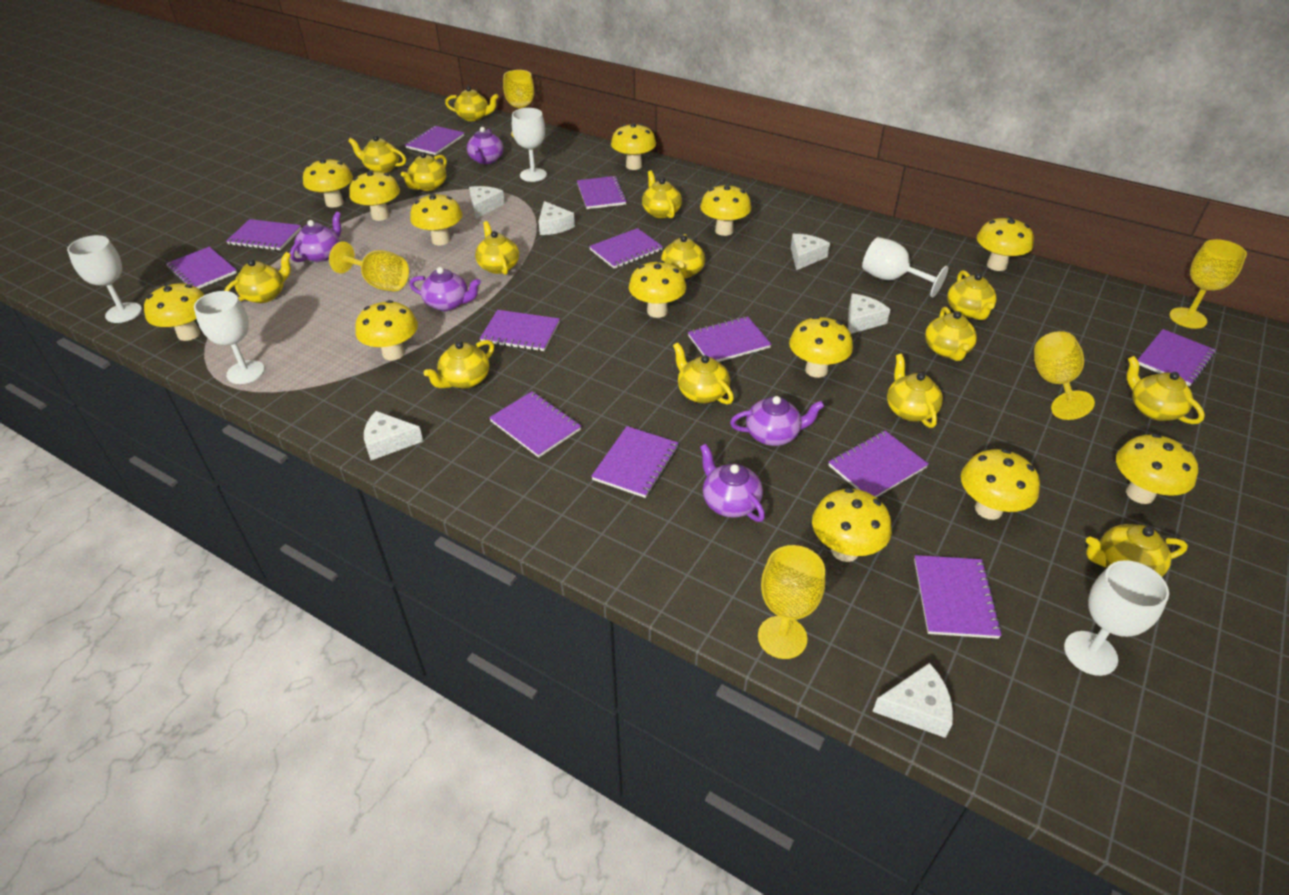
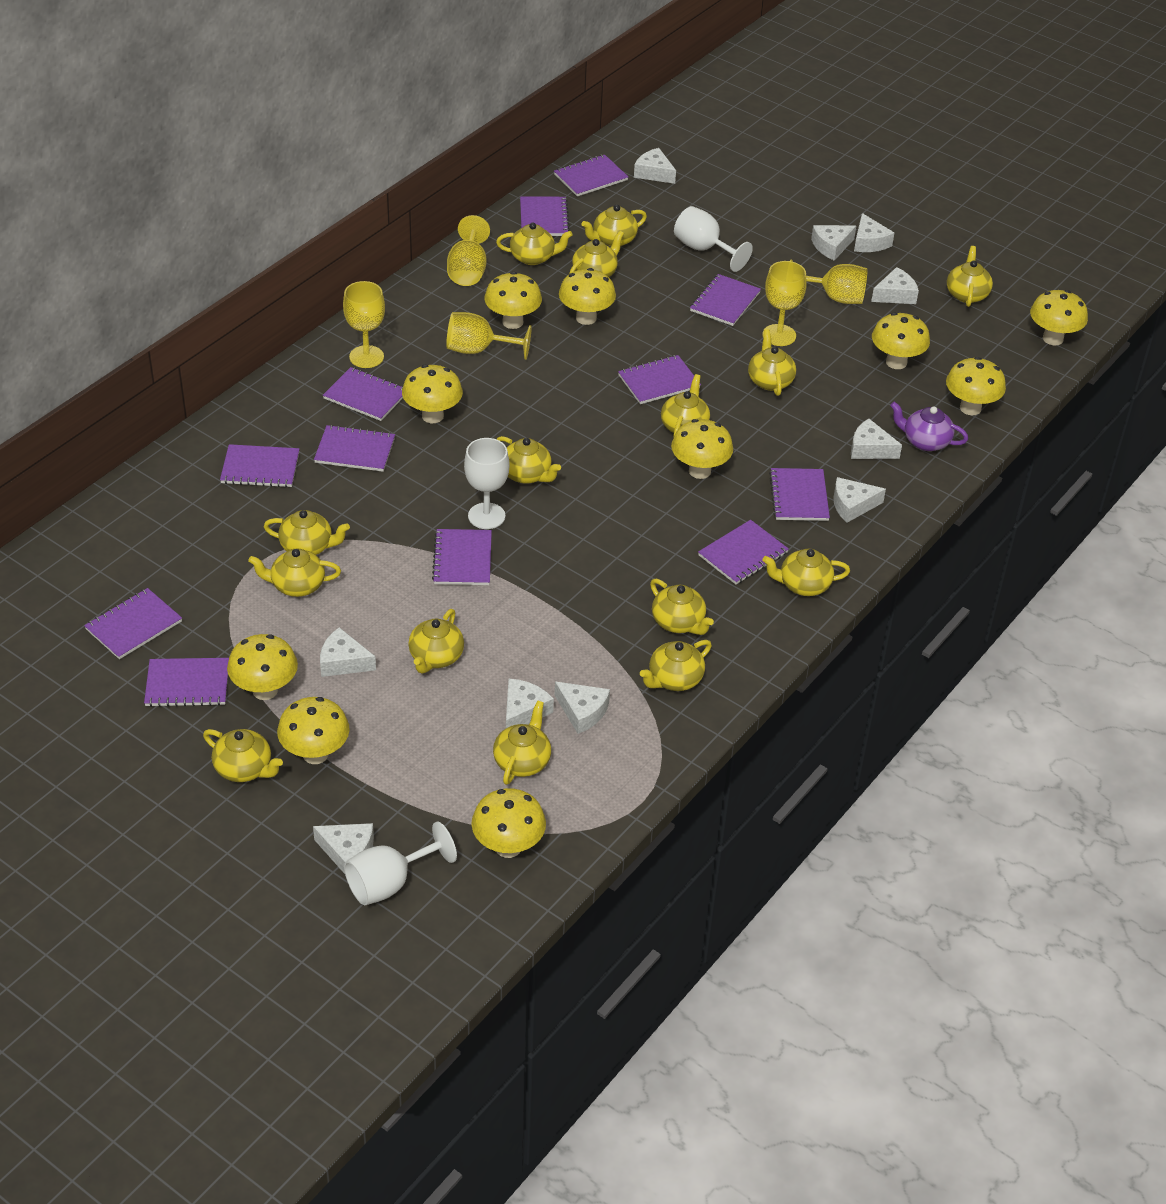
purple teapot: 5 -> 1
white cheese: 6 -> 10
white goblet: 5 -> 3
yellow mushroom: 13 -> 10
yellow teapot: 14 -> 15

